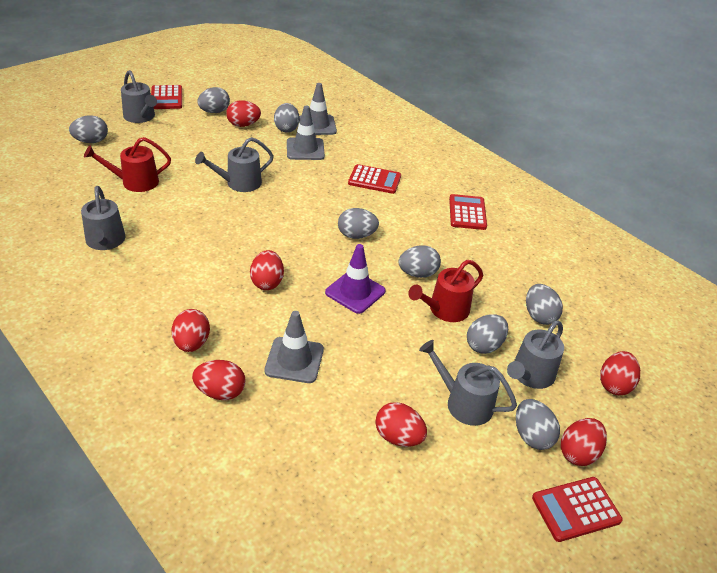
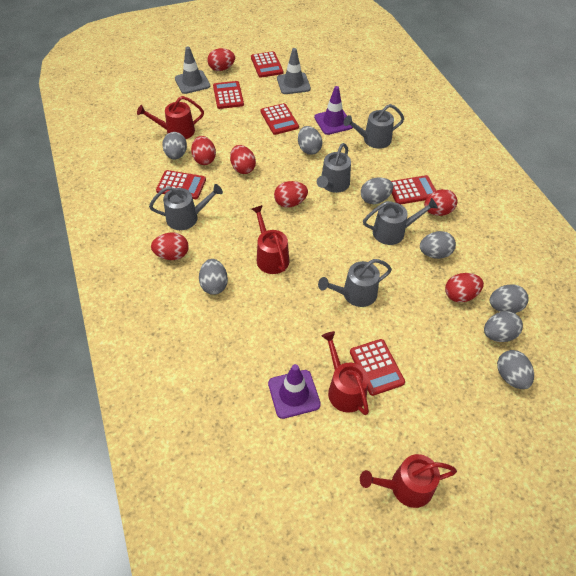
grey traffic cone: 3 -> 2
purple traffic cone: 1 -> 2
red calculator: 4 -> 6
red watering can: 2 -> 4

